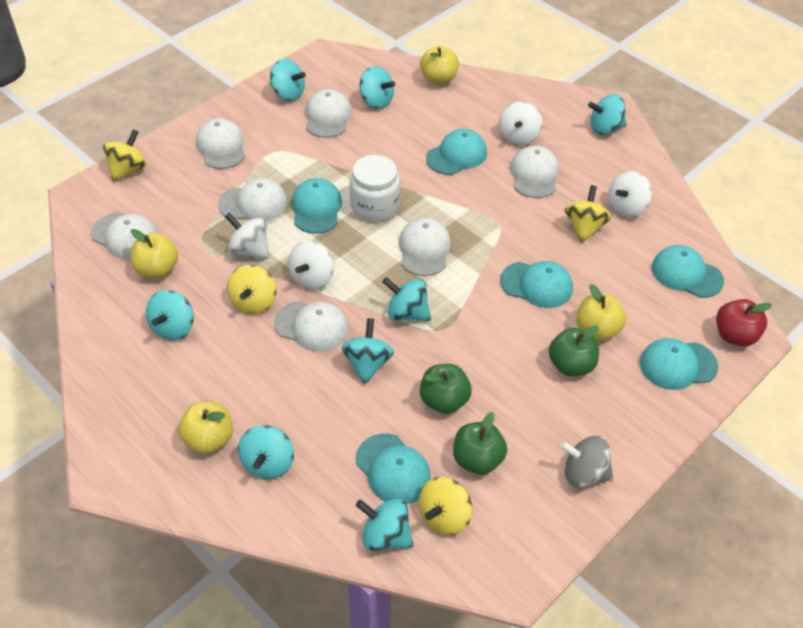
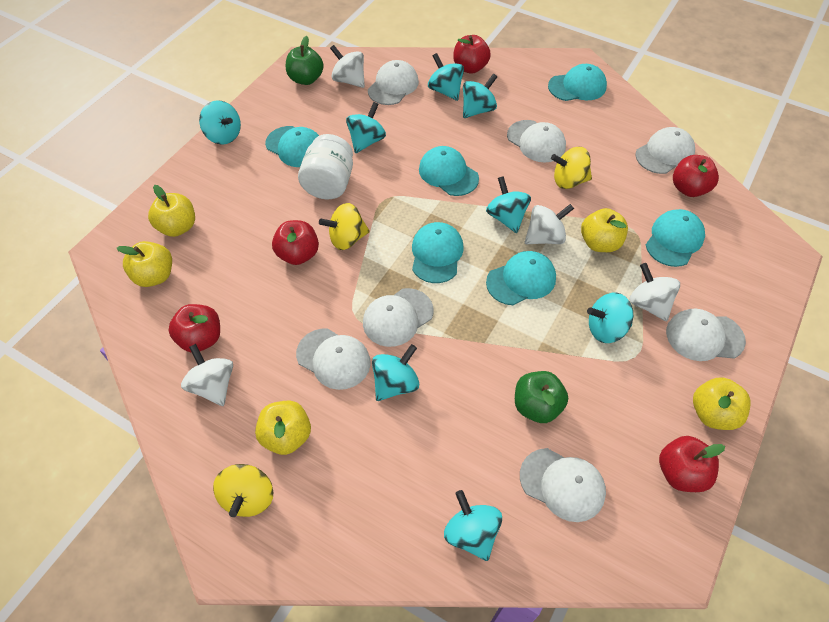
green apple: 3 -> 2
grey spinning top: 1 -> 0
red apple: 1 -> 5
yellow apple: 4 -> 5
yellow spinning top: 4 -> 3

